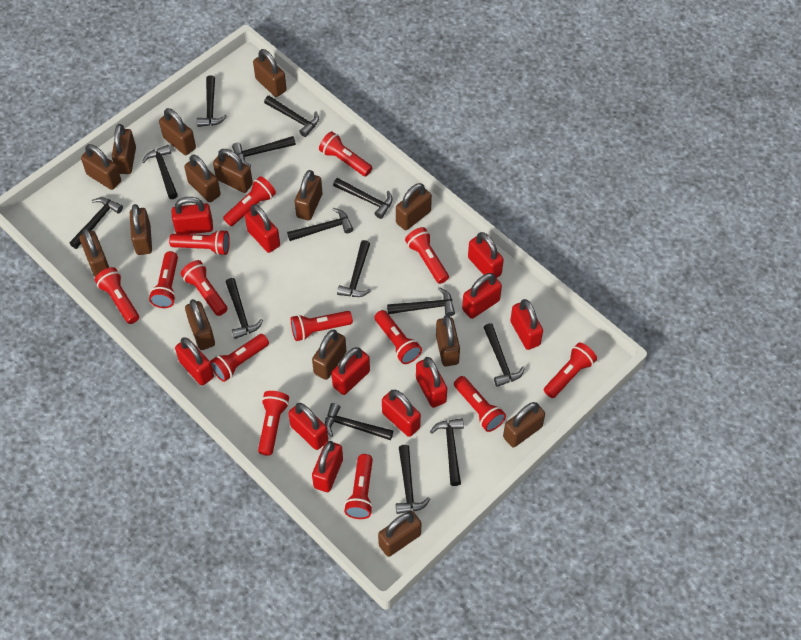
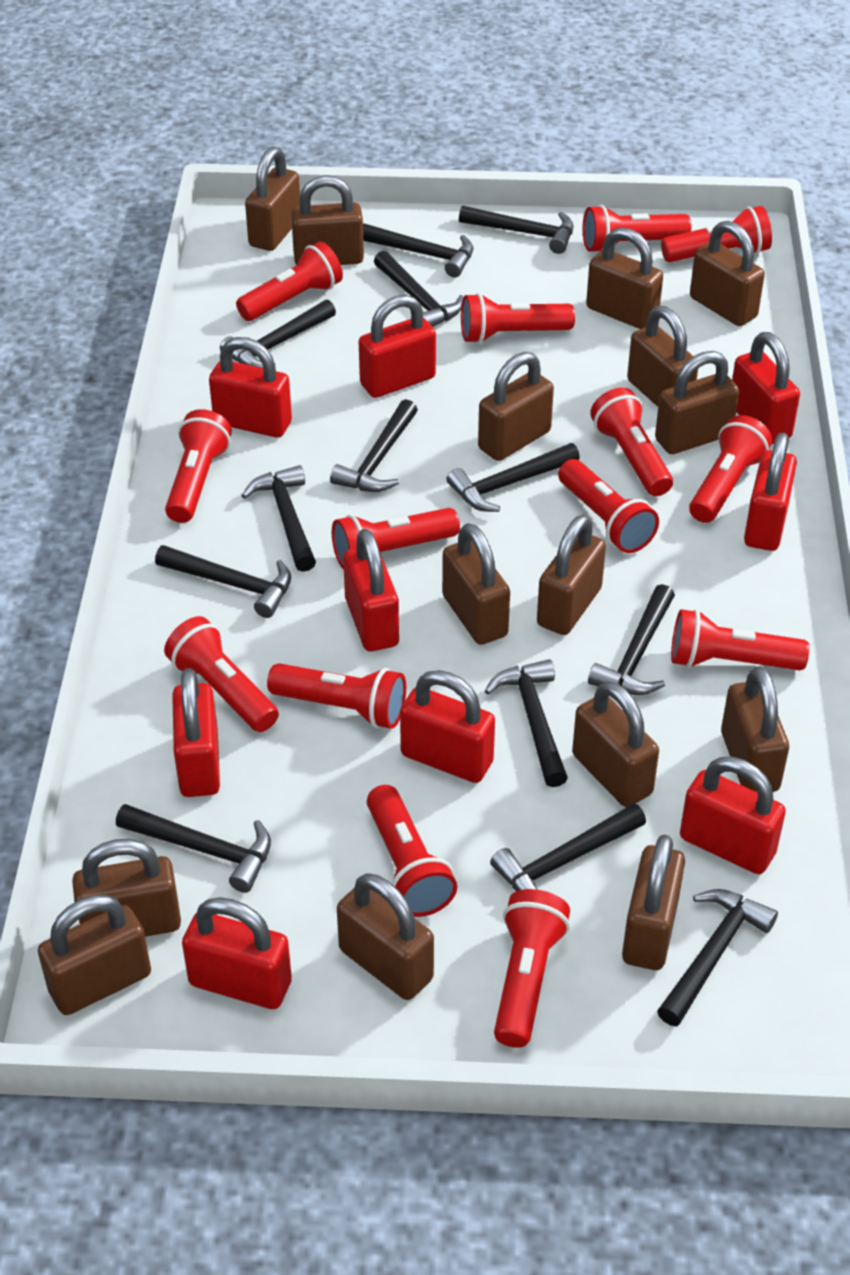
black hammer: 14 -> 13
red padlock: 11 -> 9

